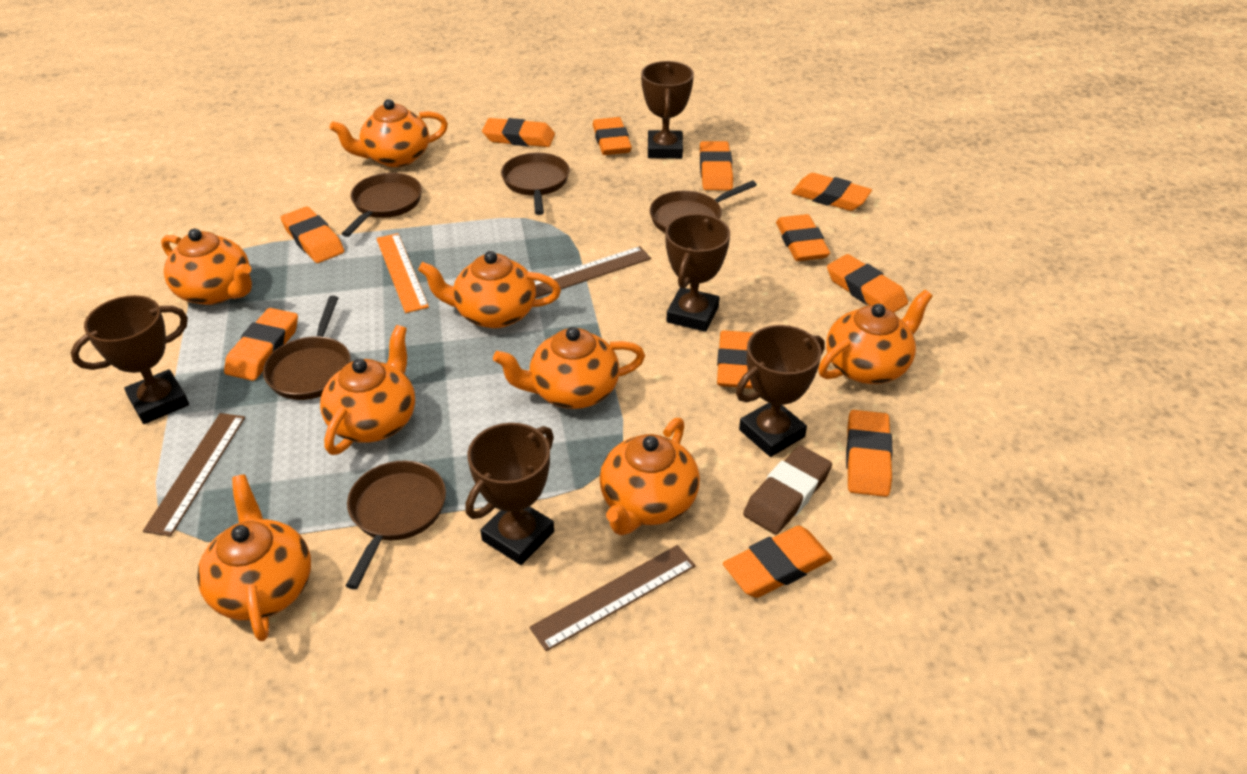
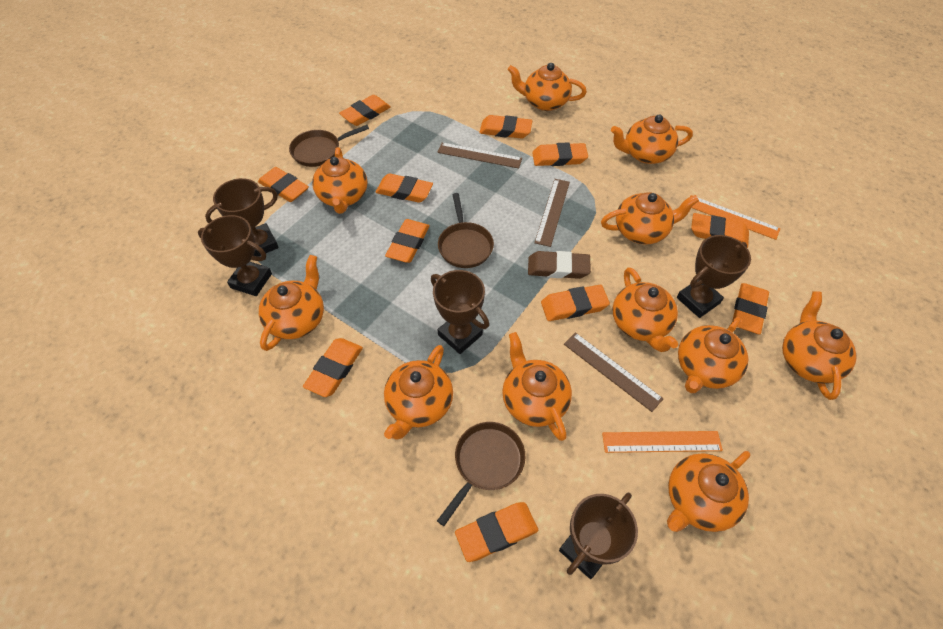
brown pan: 5 -> 3
orange ruler: 1 -> 2
orange teapot: 8 -> 11

